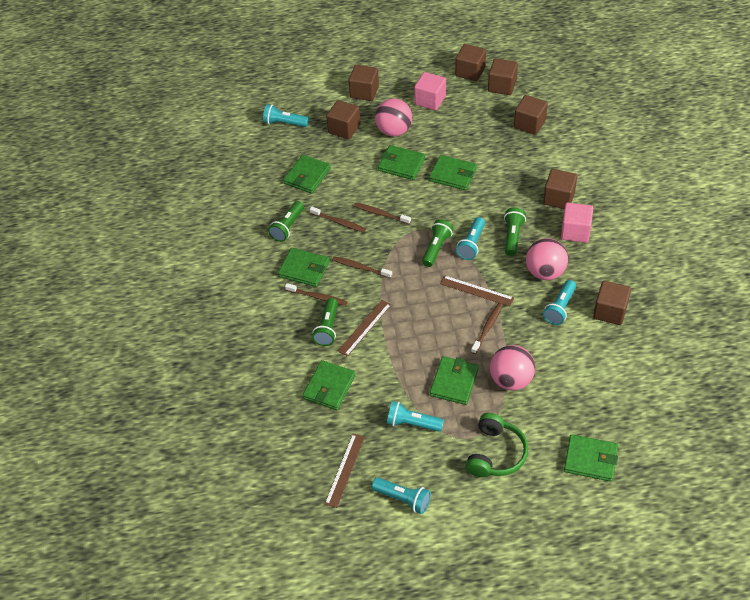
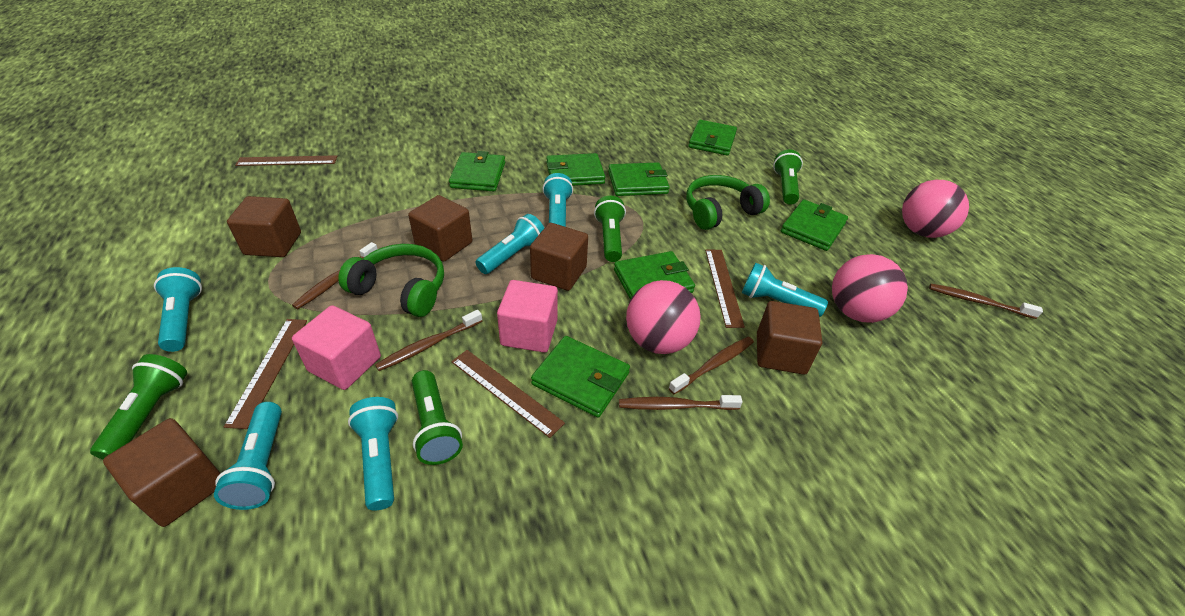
brown cube: 7 -> 5
brown ruler: 3 -> 4
green headphones: 1 -> 2
turquoise flashlight: 5 -> 6

